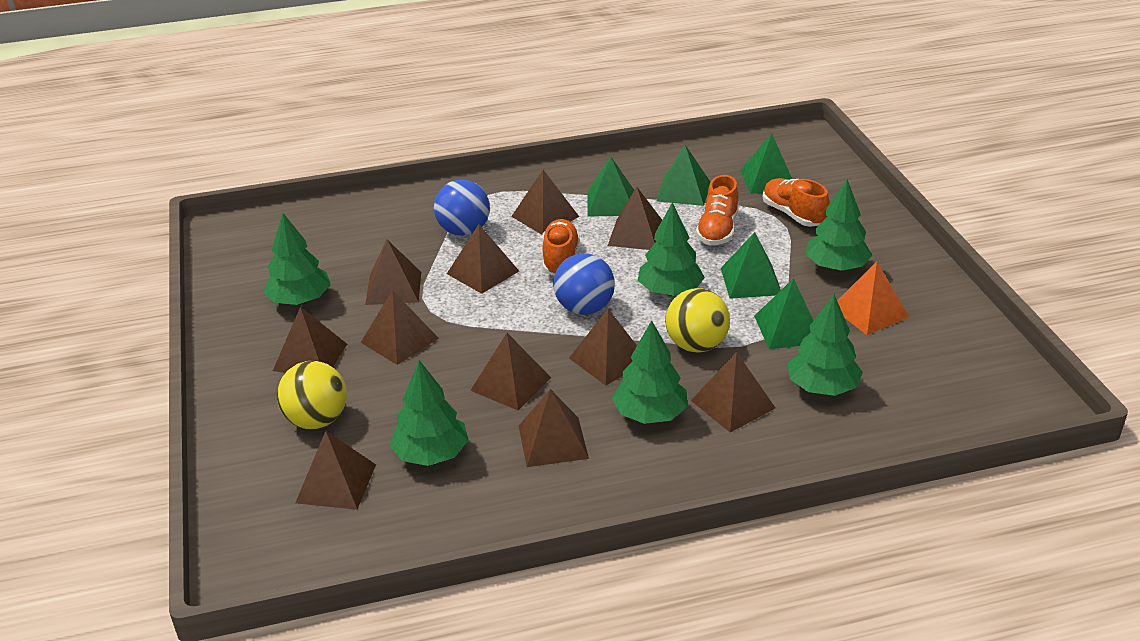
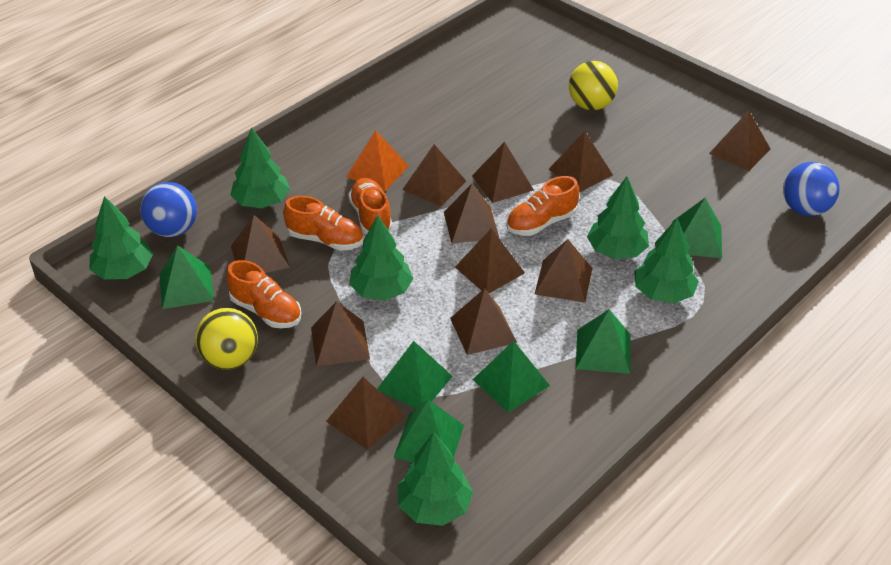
green pyramid: 5 -> 6
orange shoe: 3 -> 4

